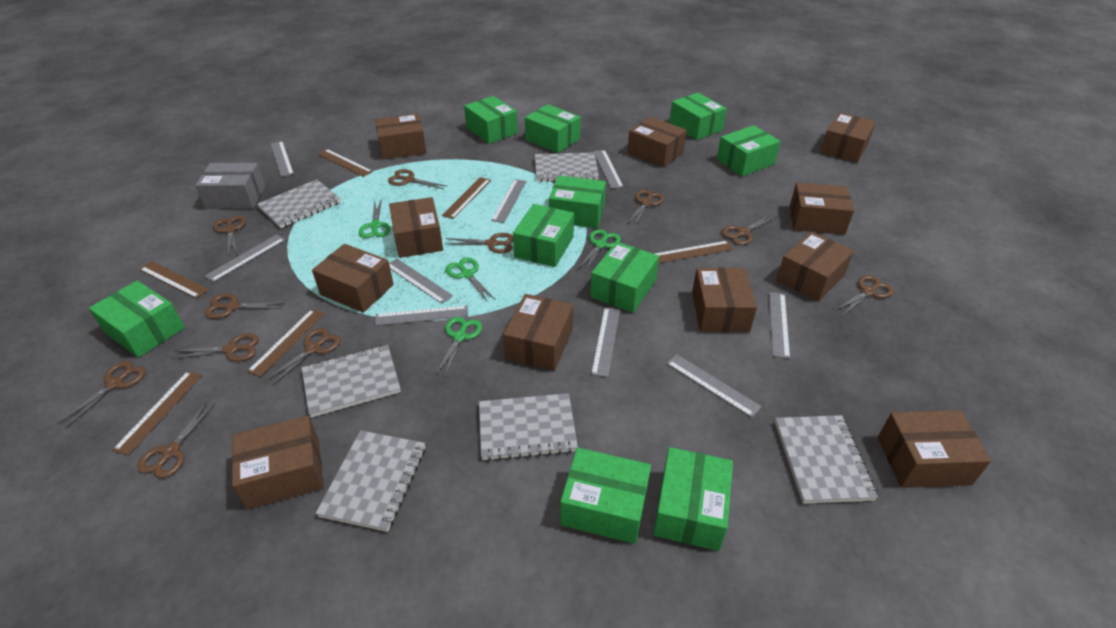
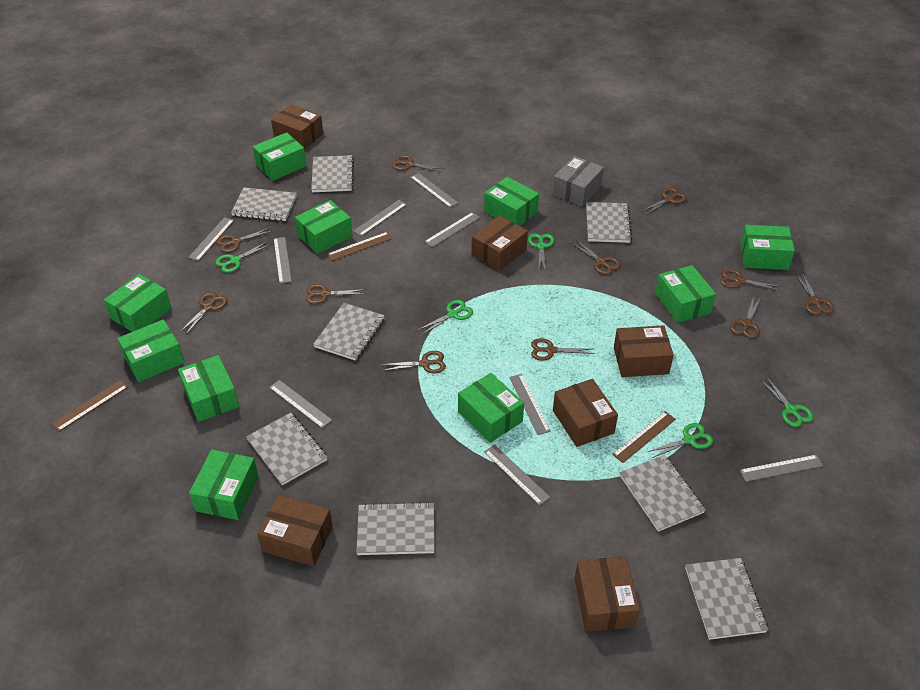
brown box: 11 -> 6
brown ruler: 6 -> 3
green scissors: 4 -> 5
grey notebook: 6 -> 8

